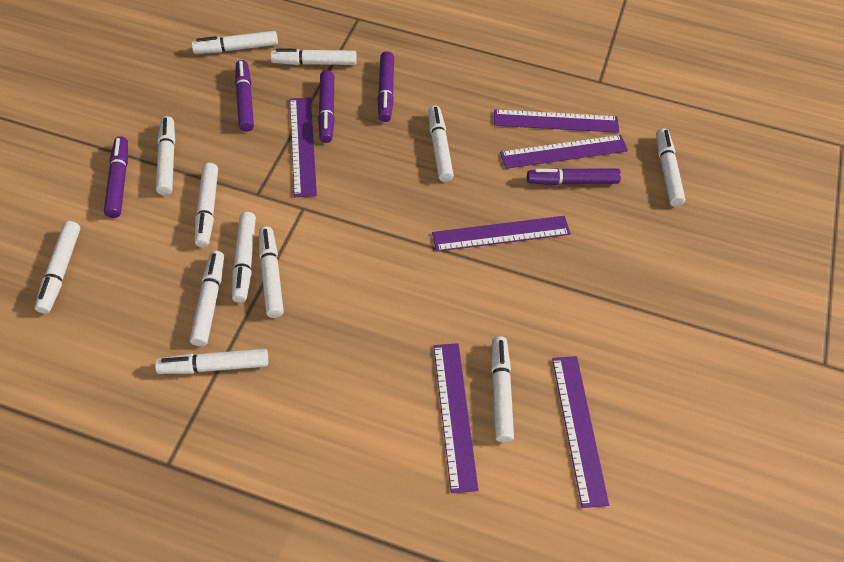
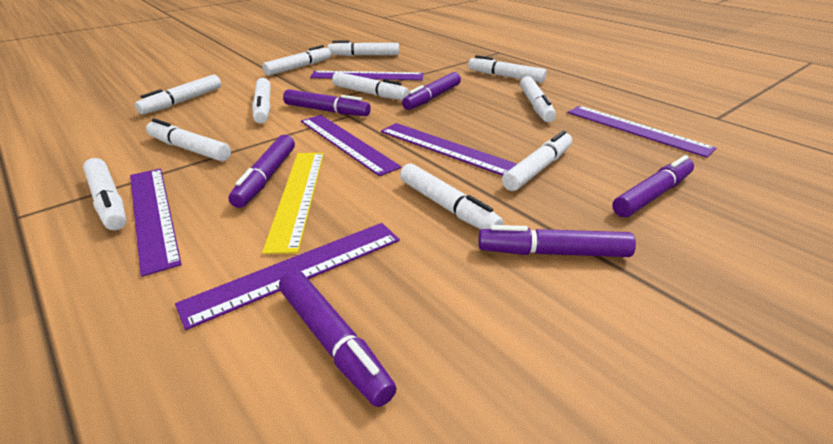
purple marker: 5 -> 6
white marker: 12 -> 11
yellow ruler: 0 -> 1

